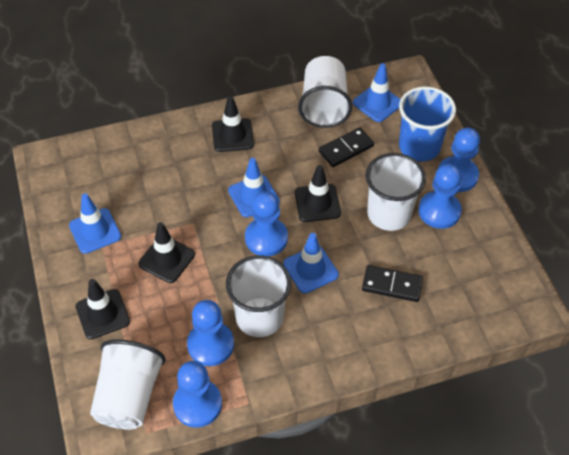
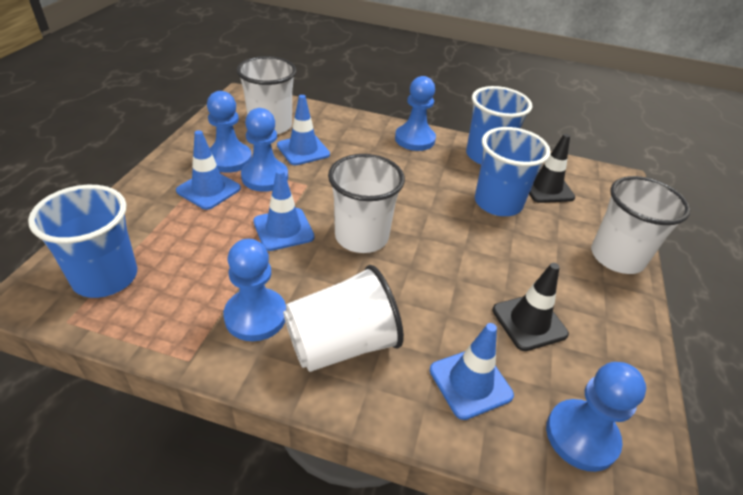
black domino: 2 -> 0
black traffic cone: 4 -> 2
blue cup: 1 -> 3

